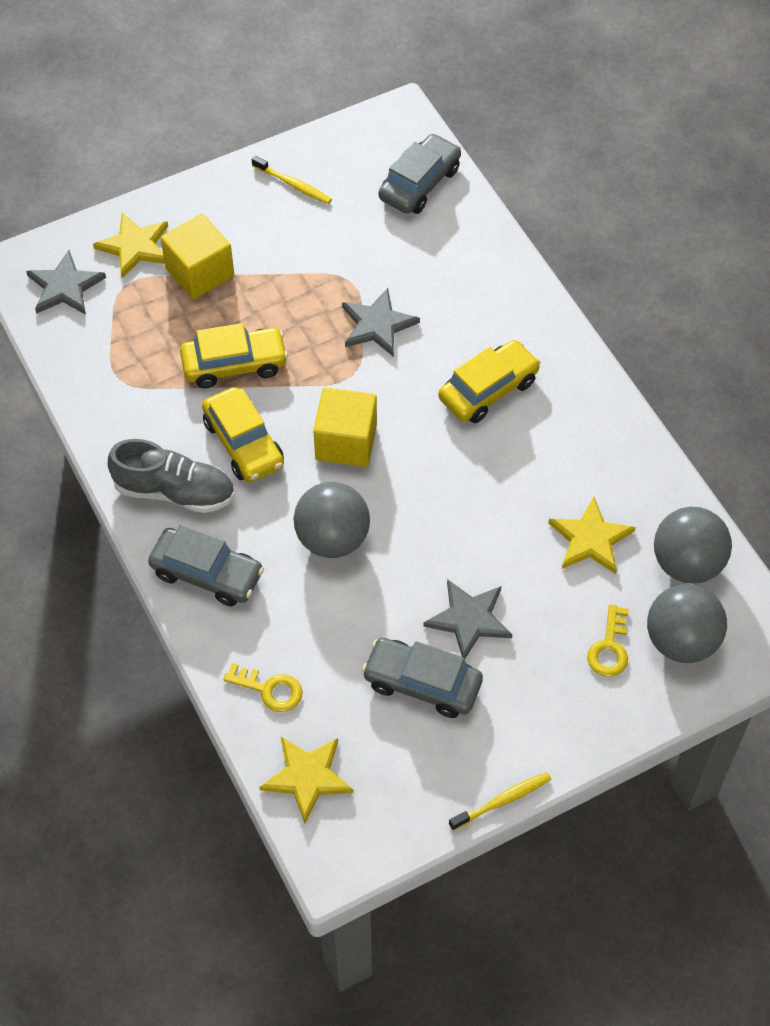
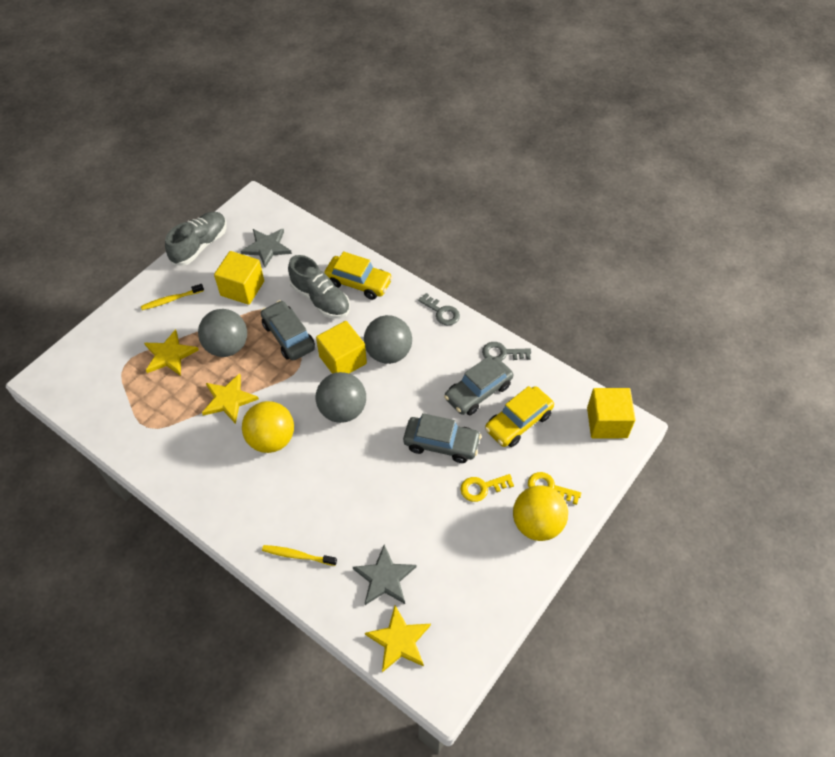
grey key: 0 -> 2
grey shoe: 1 -> 2
grey star: 3 -> 2
yellow ball: 0 -> 2
yellow car: 3 -> 2
yellow cube: 2 -> 3

